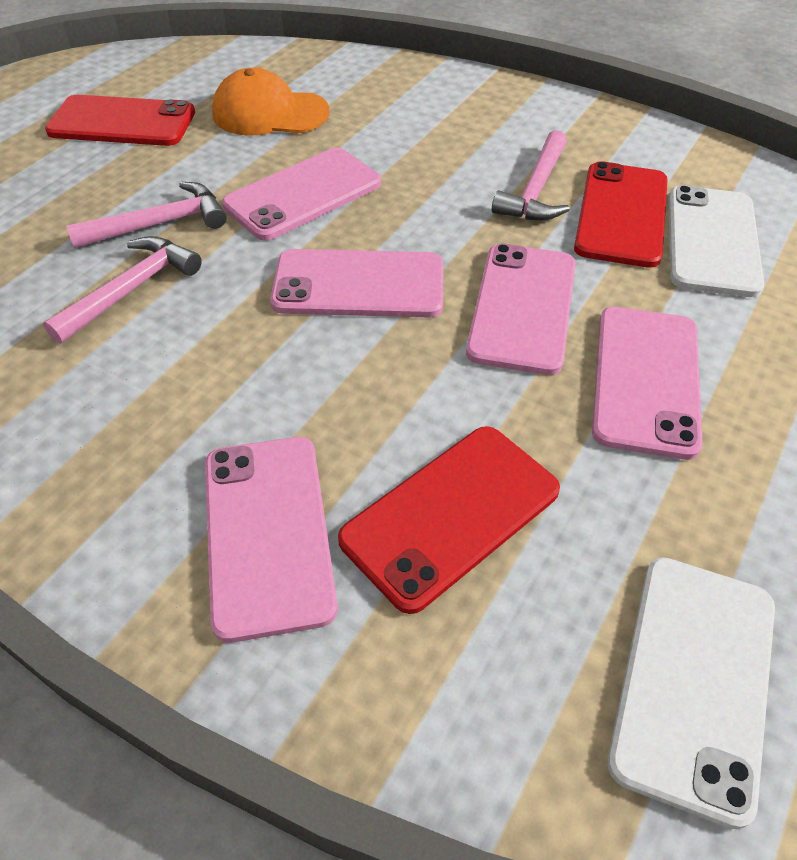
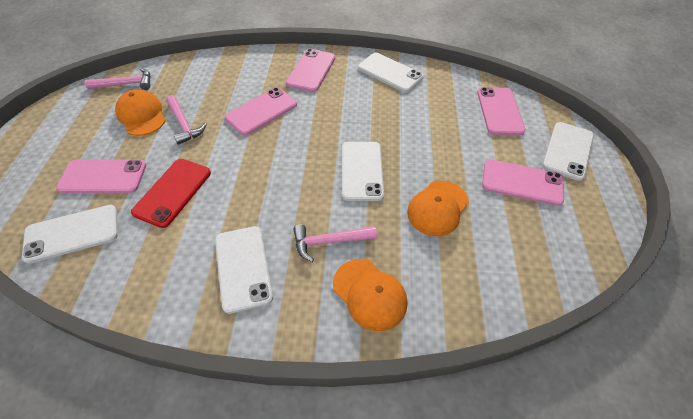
orange cap: 1 -> 3
red phone: 3 -> 1
white phone: 2 -> 5

